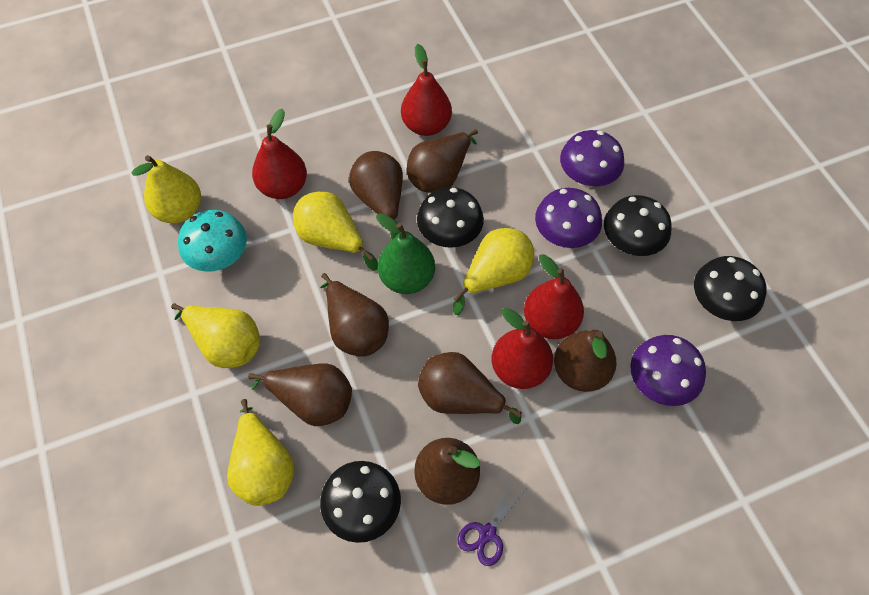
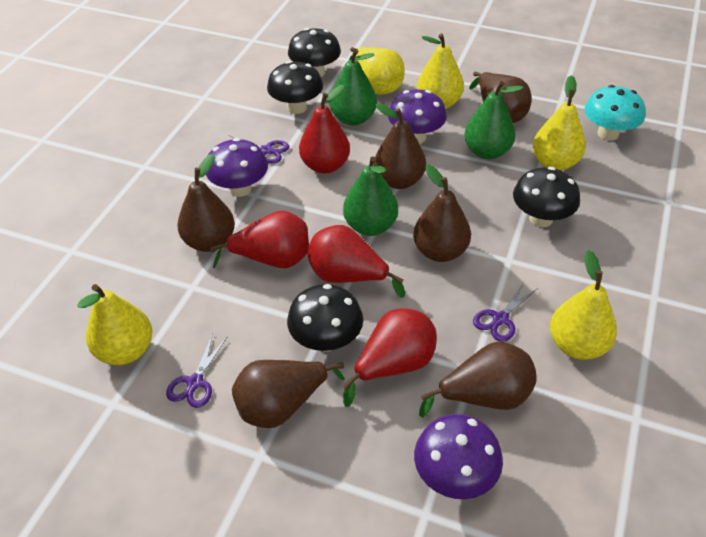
brown pear: 7 -> 6
green pear: 1 -> 3
purple scissors: 1 -> 3

